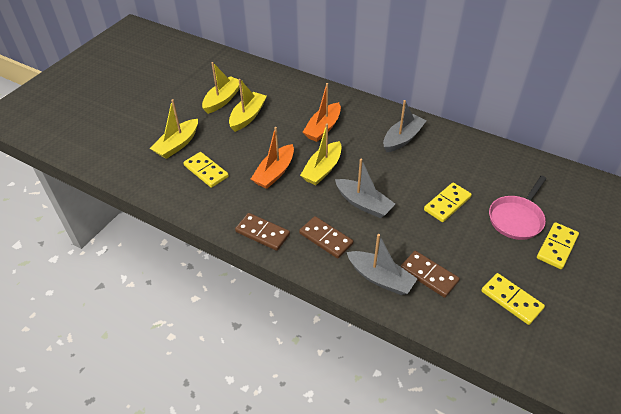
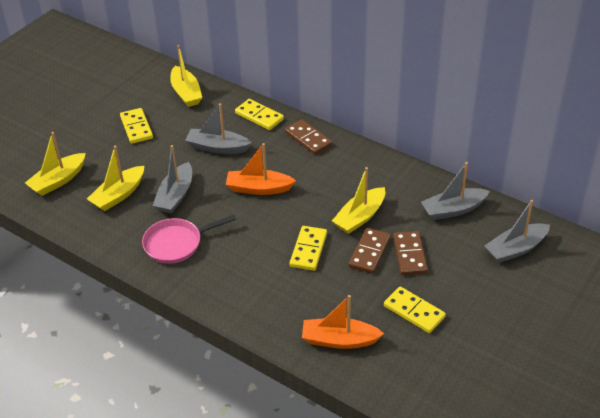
grey boat: 3 -> 4

